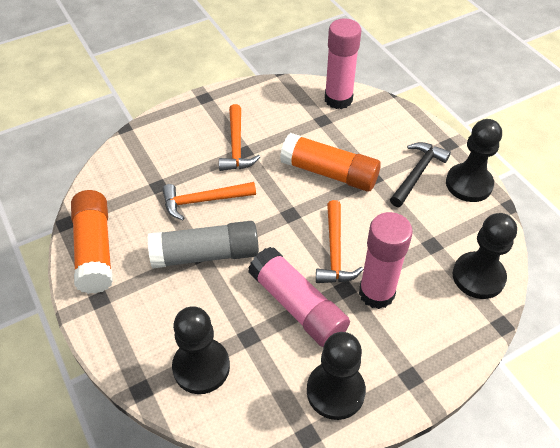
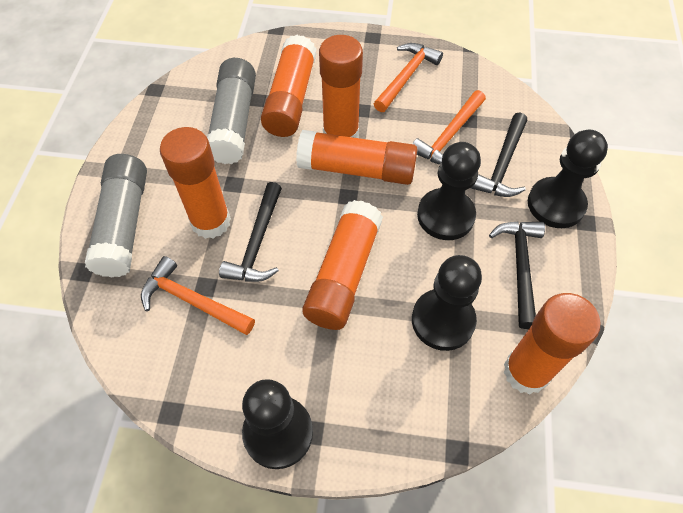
black hammer: 1 -> 3
grey glue stick: 1 -> 2
orange glue stick: 2 -> 6
pink glue stick: 3 -> 0

